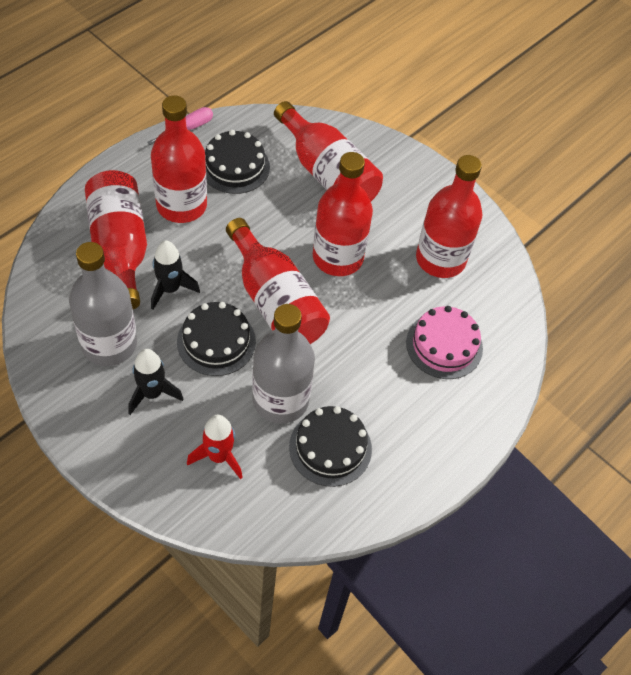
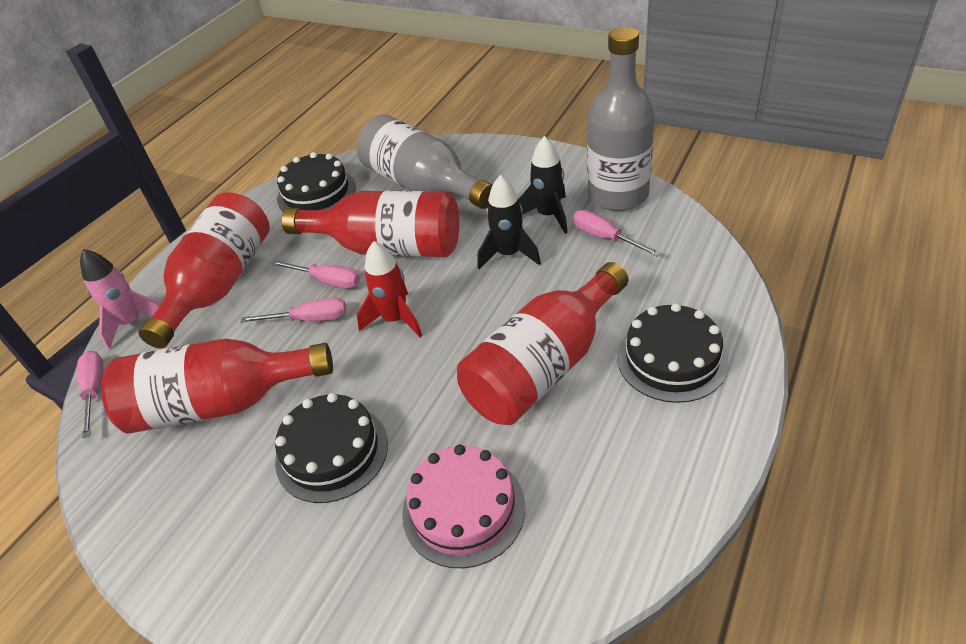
pink rocket: 0 -> 1
pink screwdriver: 1 -> 4
red bottle: 6 -> 4

